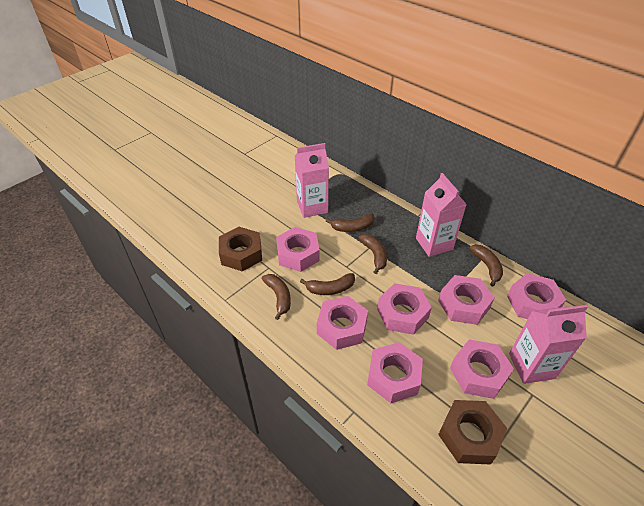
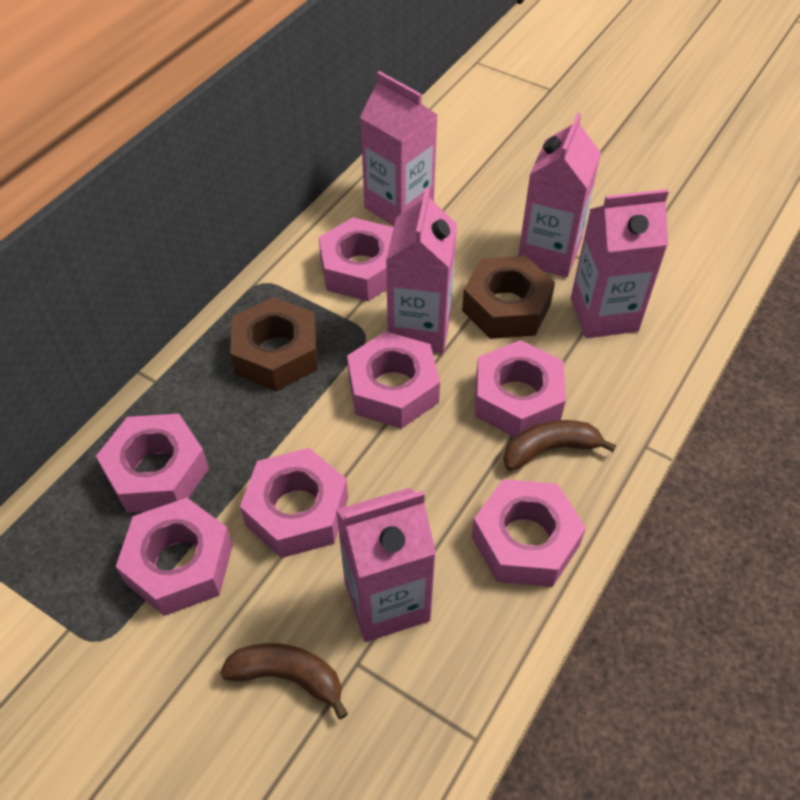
brown banana: 5 -> 2
pink carton: 3 -> 5

